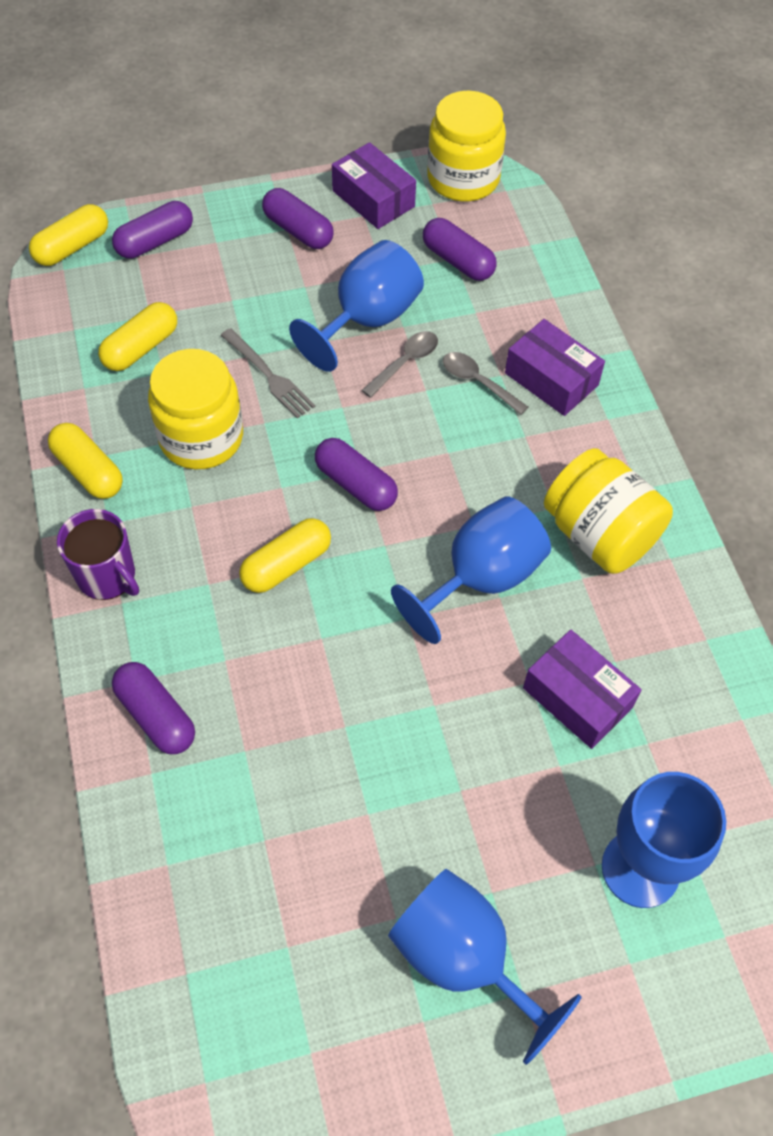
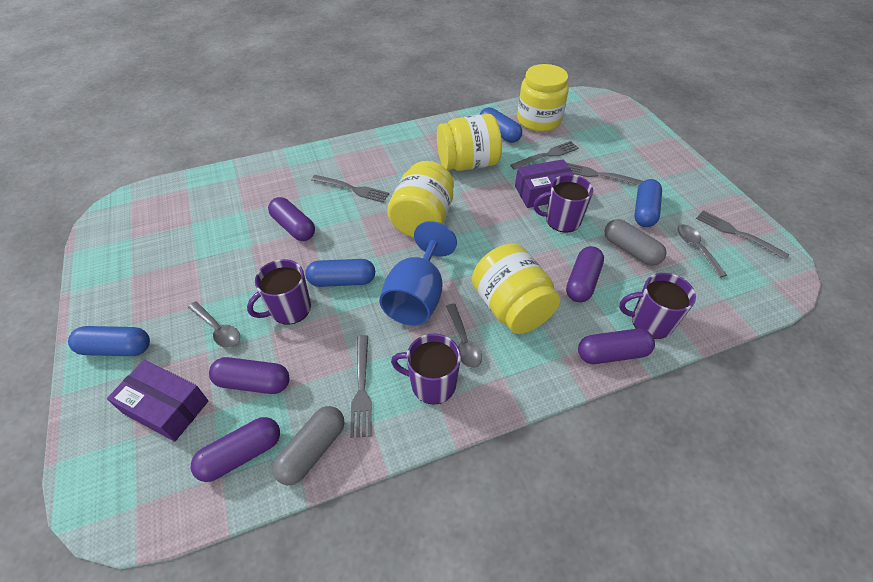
blue capsule: 0 -> 4
blue goblet: 4 -> 1
grey capsule: 0 -> 2
grey fork: 1 -> 5
grey spoon: 2 -> 3
purple box: 3 -> 2
purple mug: 1 -> 4
yellow capsule: 4 -> 0
yellow jar: 3 -> 4

